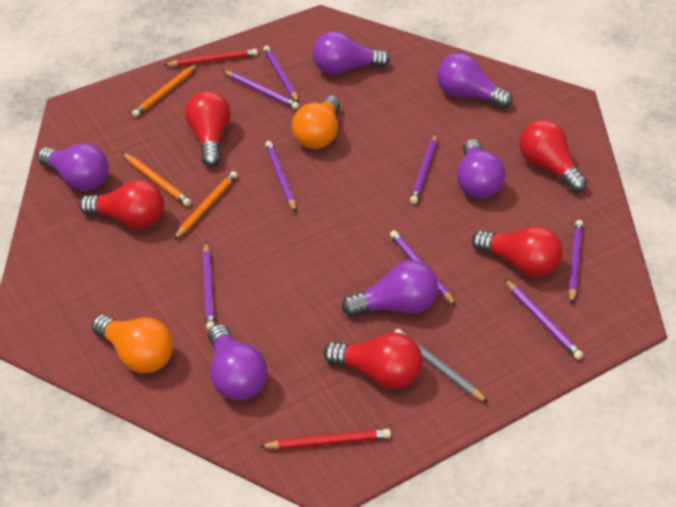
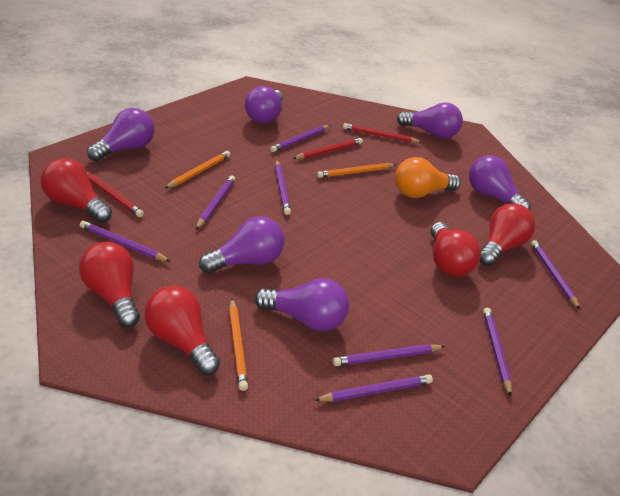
grey pencil: 1 -> 0
orange light bulb: 2 -> 1
red pencil: 2 -> 3

